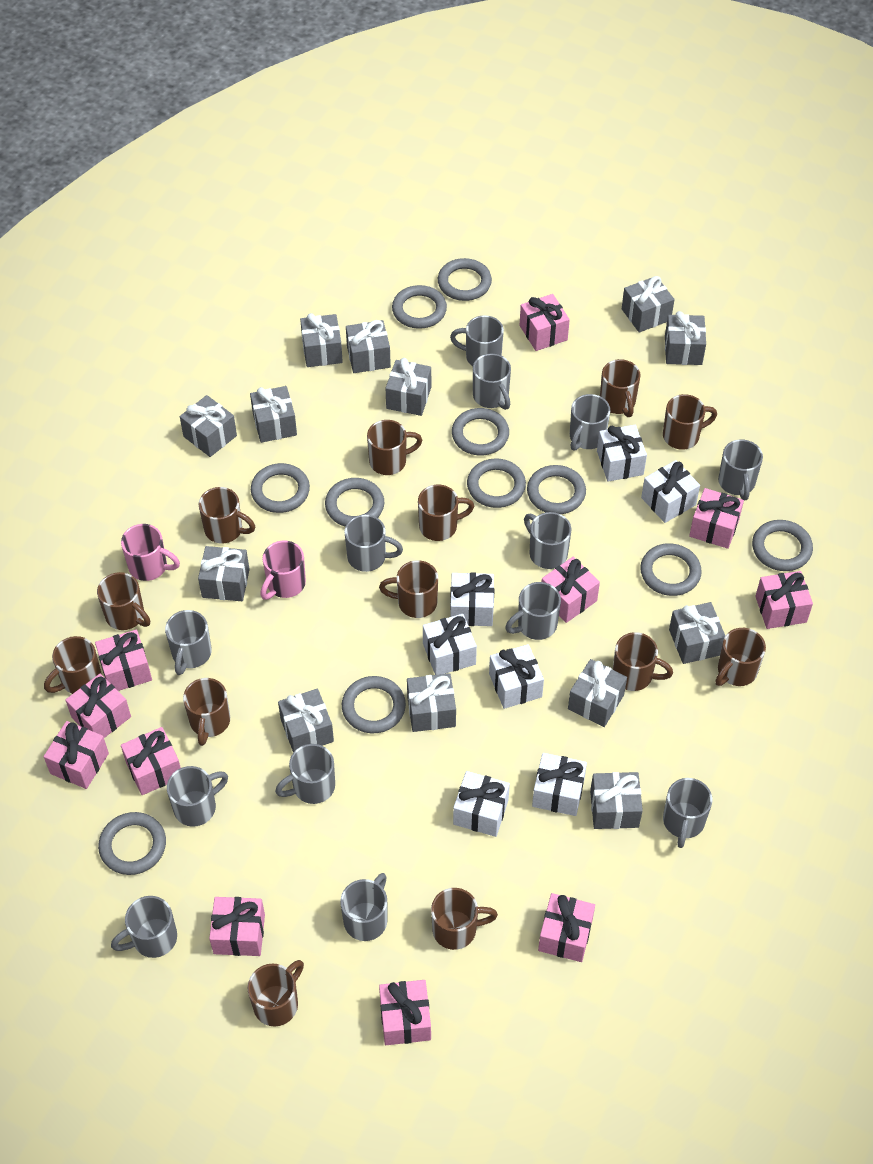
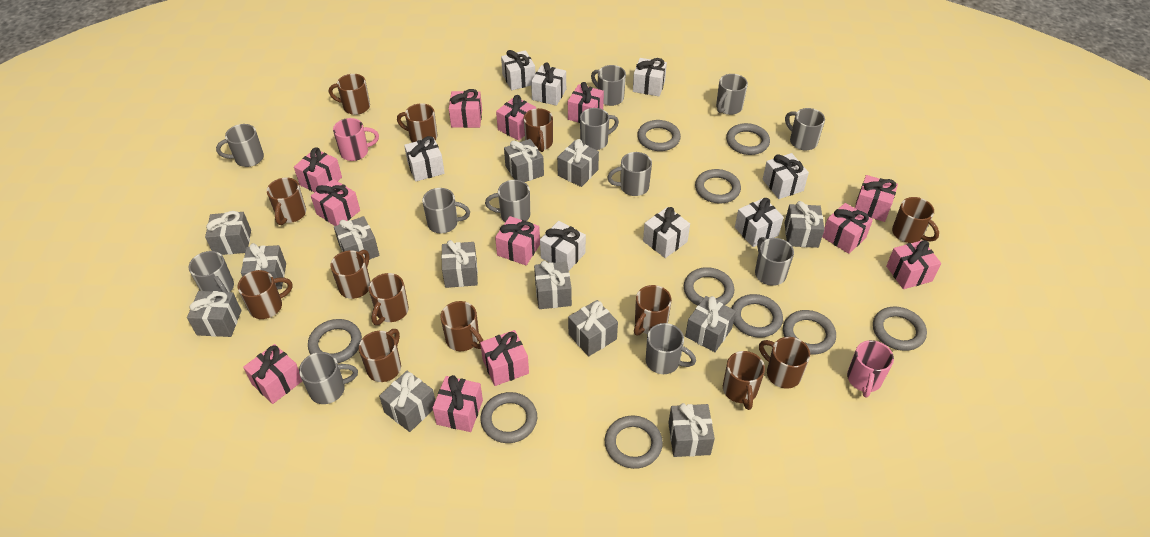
grey mug: 13 -> 12
grey ring: 11 -> 10
pink gift: 11 -> 12
white gift: 7 -> 8

